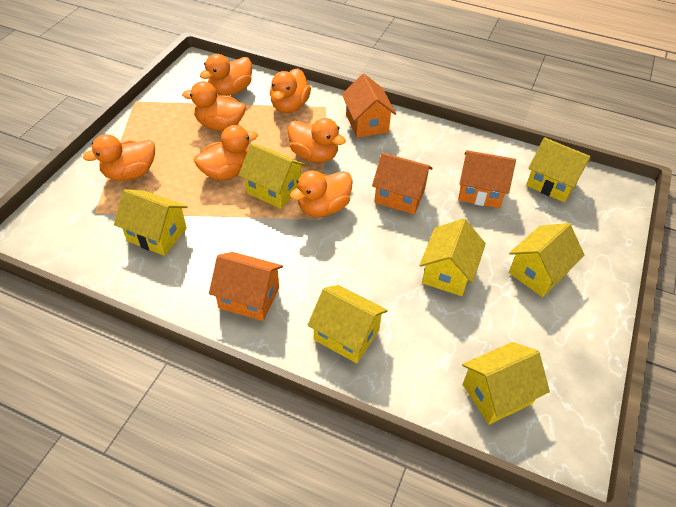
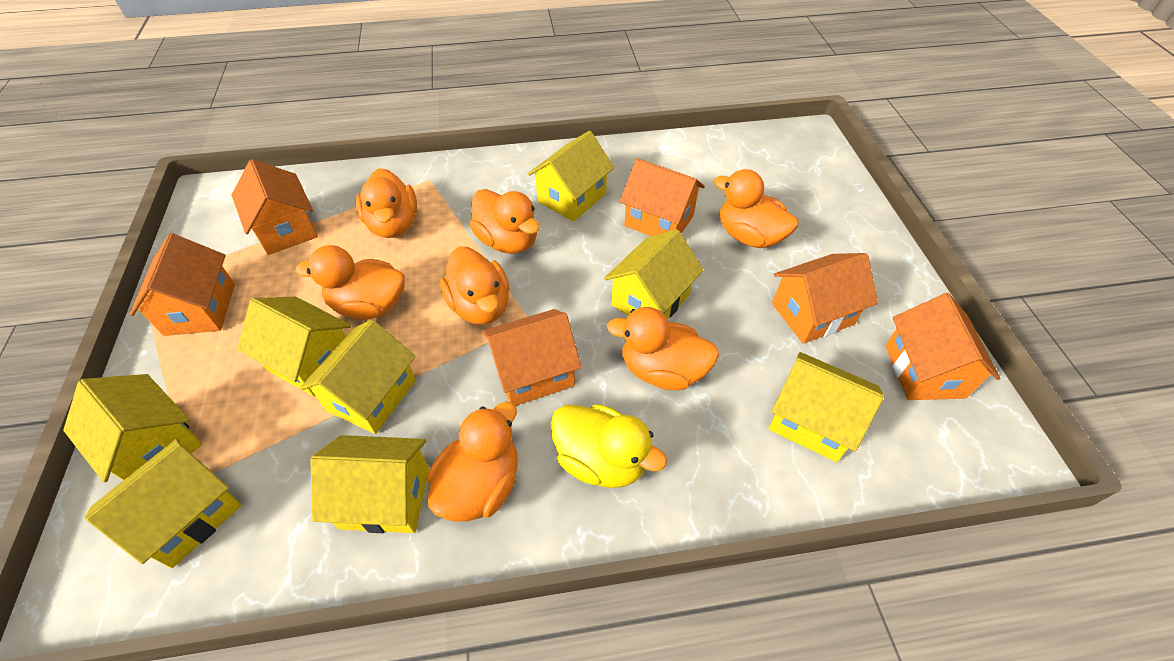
orange house: 4 -> 6
yellow duck: 0 -> 1
yellow house: 7 -> 8

